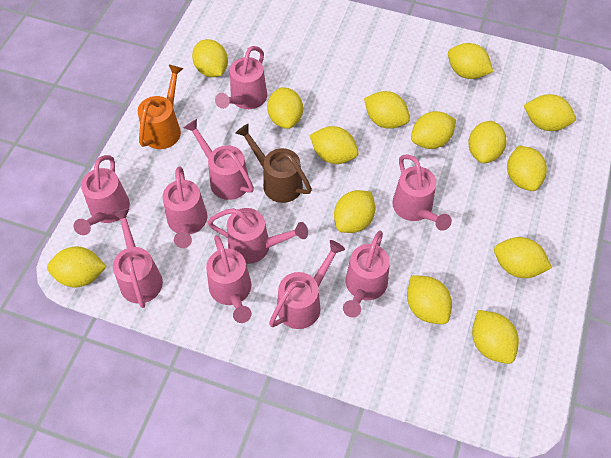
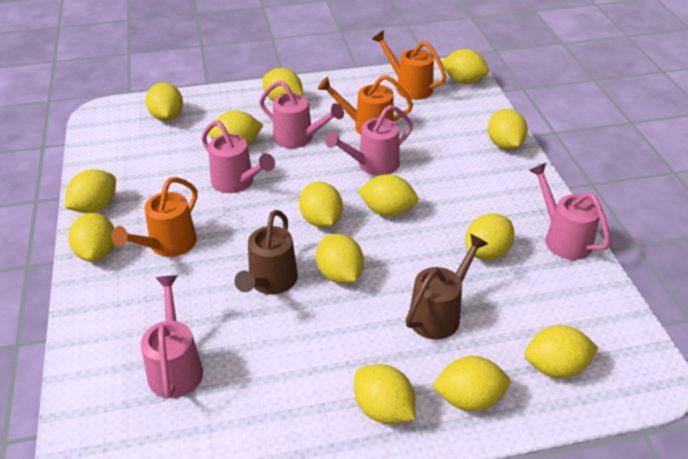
brown watering can: 1 -> 2
orange watering can: 1 -> 3
pink watering can: 10 -> 5

